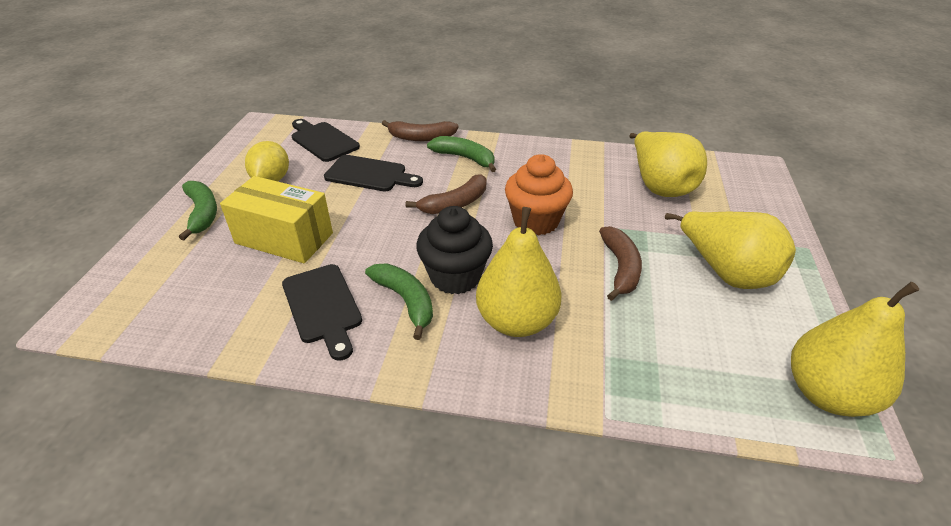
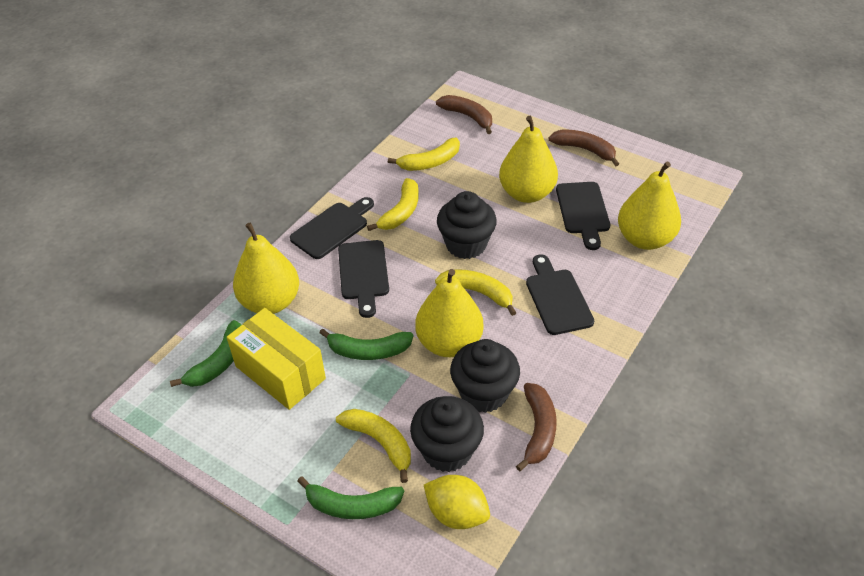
black cupcake: 1 -> 3
black cutting board: 3 -> 4
orange cupcake: 1 -> 0
yellow banana: 0 -> 4

